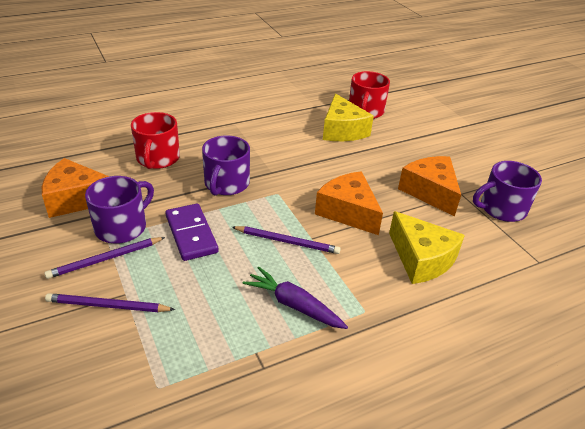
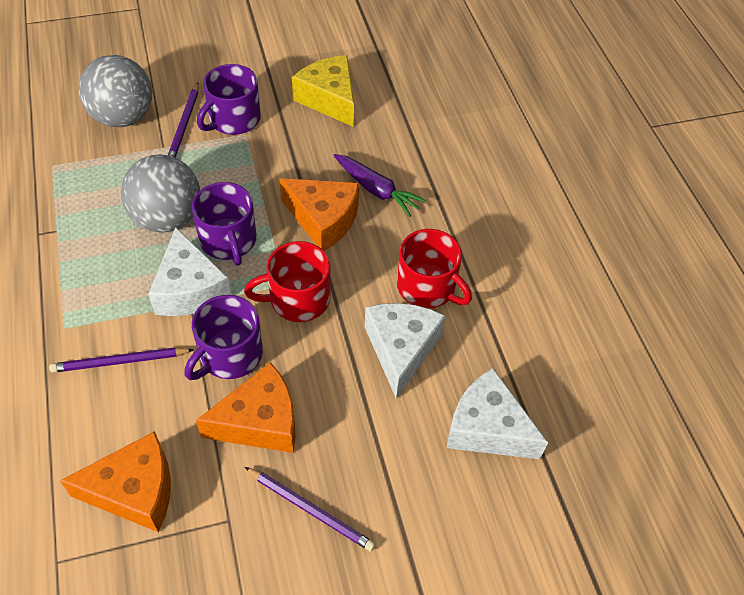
grey ball: 0 -> 2
purple domino: 1 -> 0
white cheese: 0 -> 3
yellow cheese: 2 -> 1

